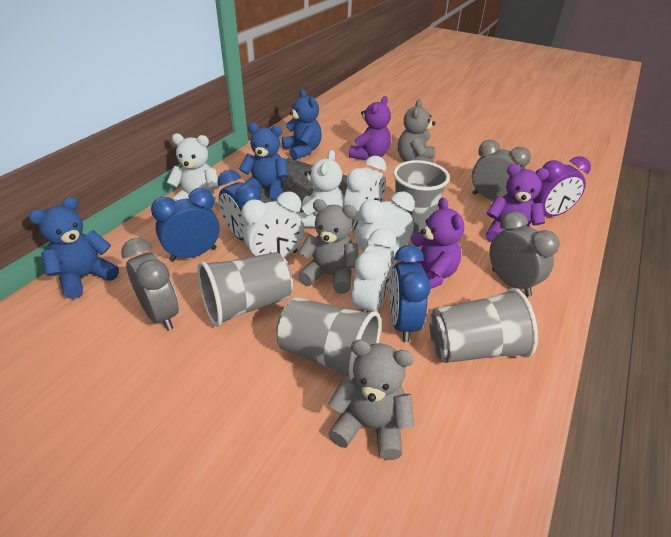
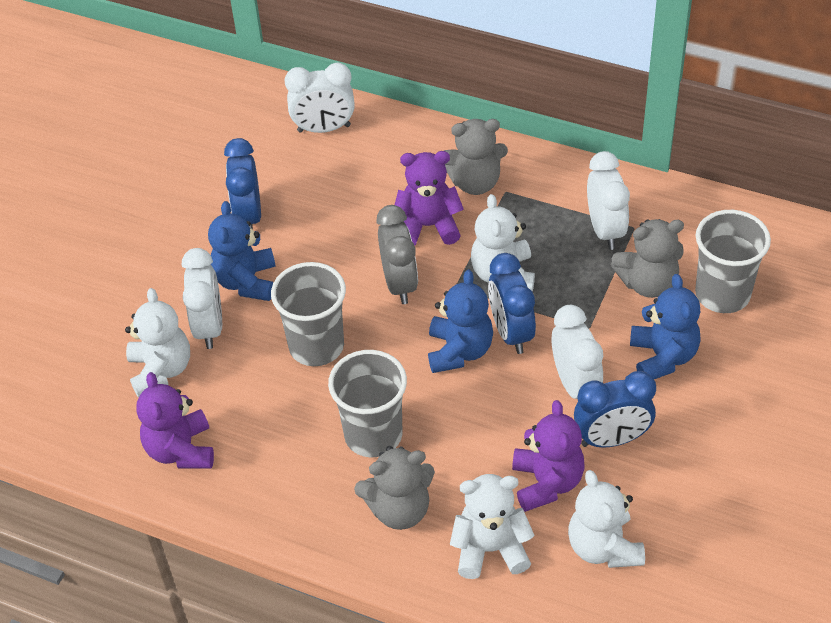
grey clock: 3 -> 1
grey cup: 4 -> 3
purple clock: 1 -> 0
white teddy bear: 2 -> 4

